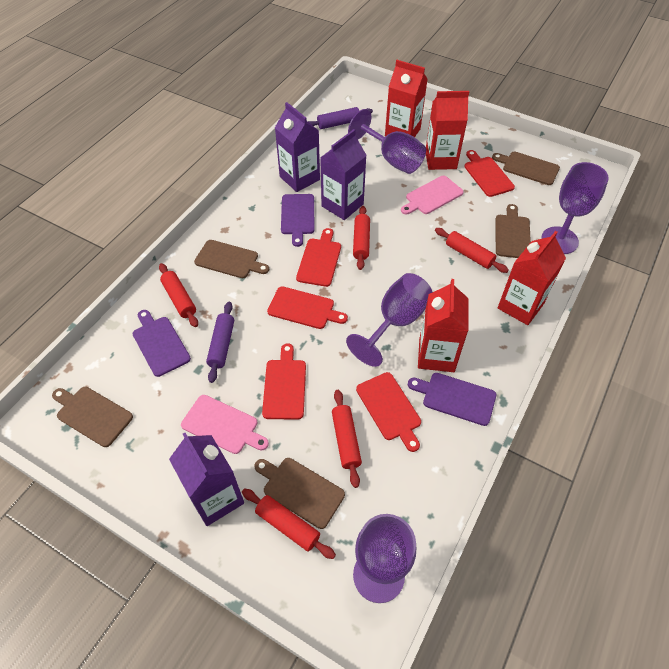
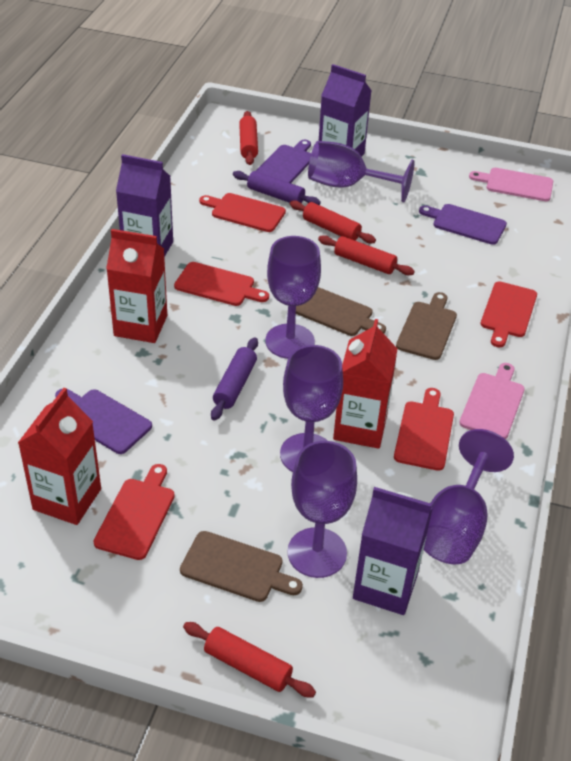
brown cutting board: 5 -> 3
purple goblet: 4 -> 5
red carton: 4 -> 3
red rolling pin: 5 -> 4

